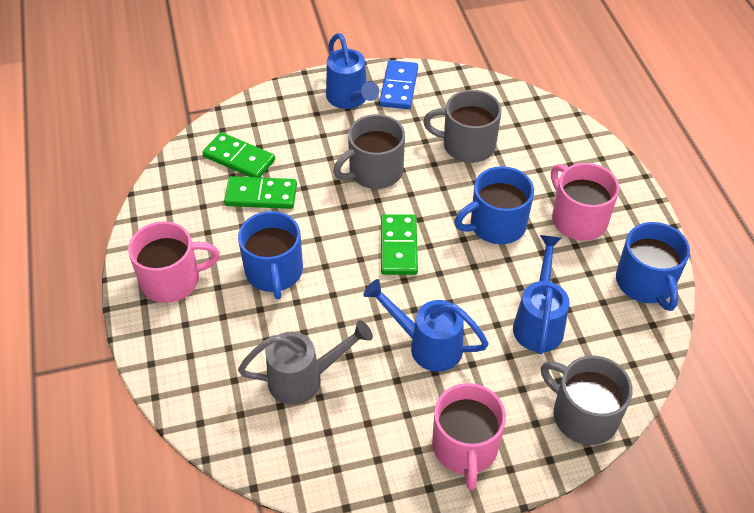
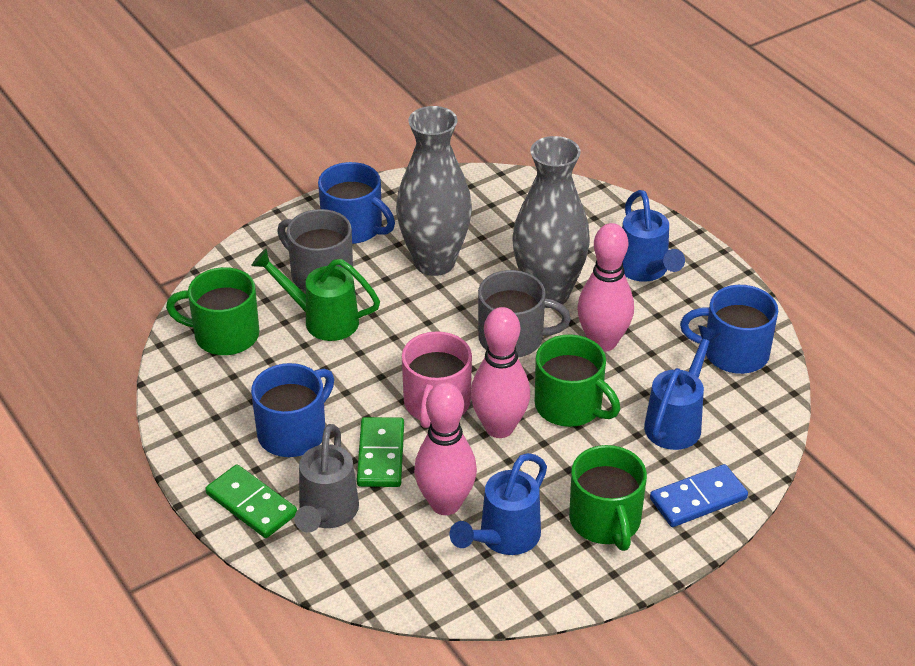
green domino: 3 -> 2
green mug: 0 -> 3
green watering can: 0 -> 1
grey mug: 3 -> 2
grey vase: 0 -> 2
pink bowling pin: 0 -> 3
pink mug: 3 -> 1

